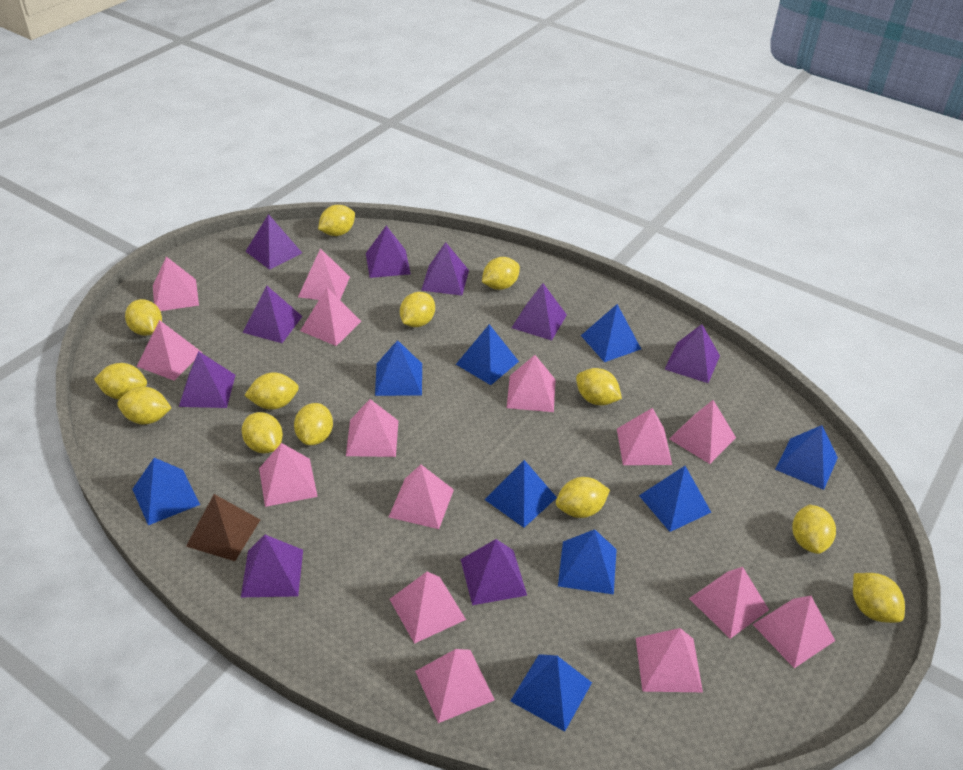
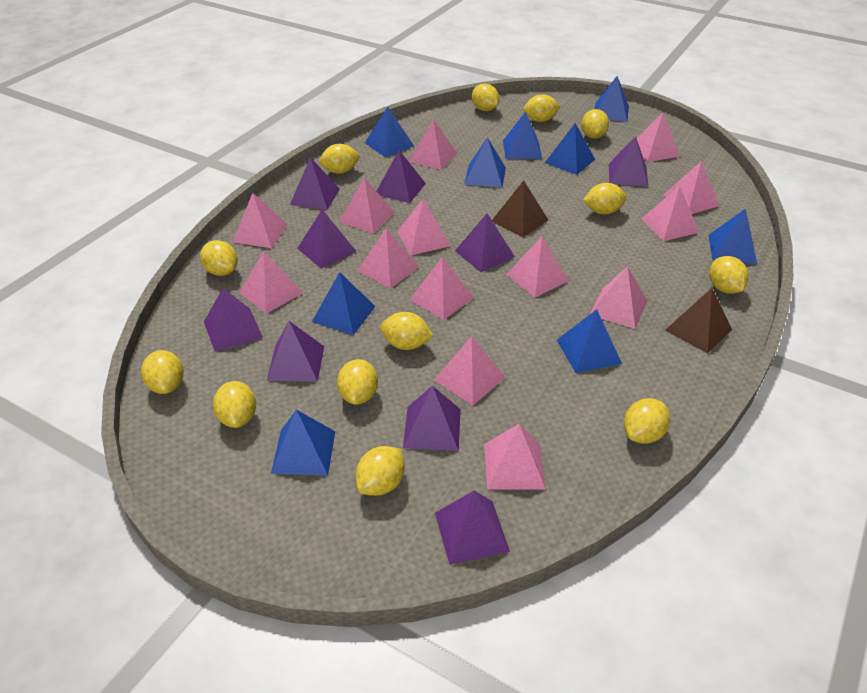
brown pyramid: 1 -> 2
pink pyramid: 15 -> 14

